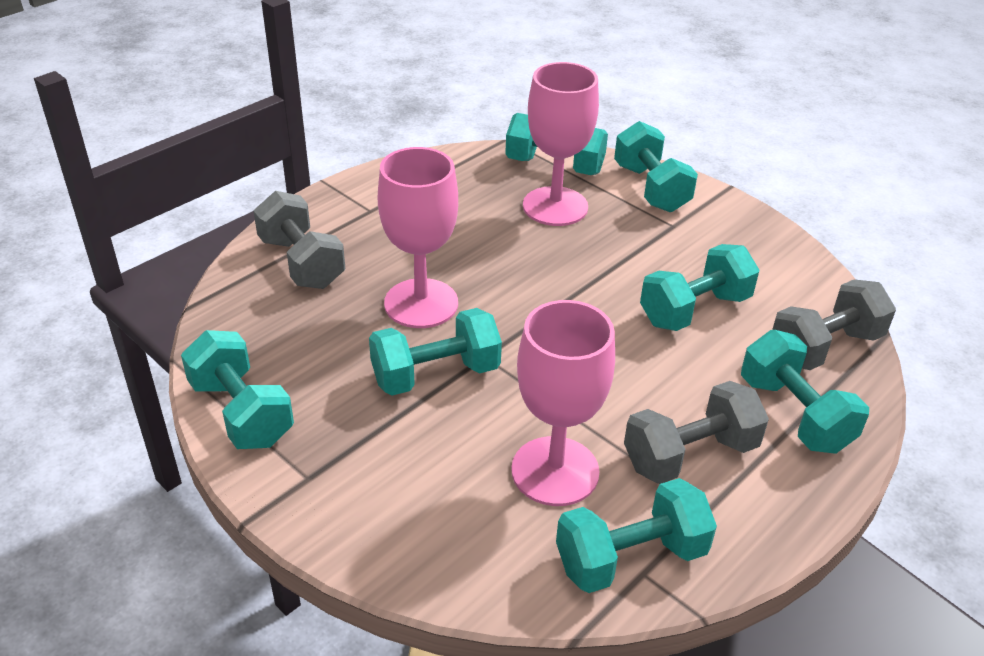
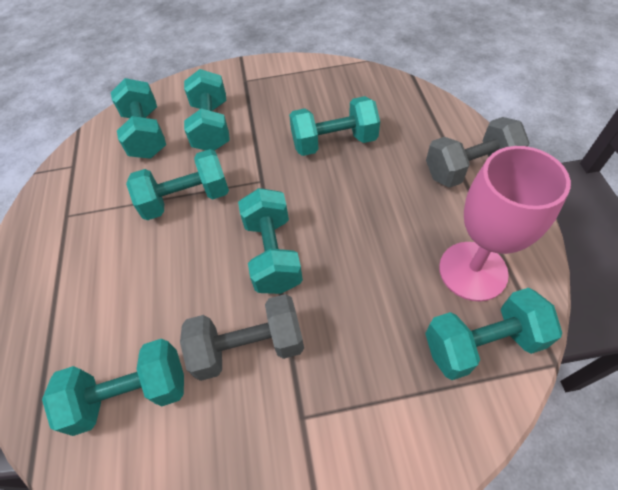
grey dumbbell: 3 -> 2
pink goblet: 3 -> 1

